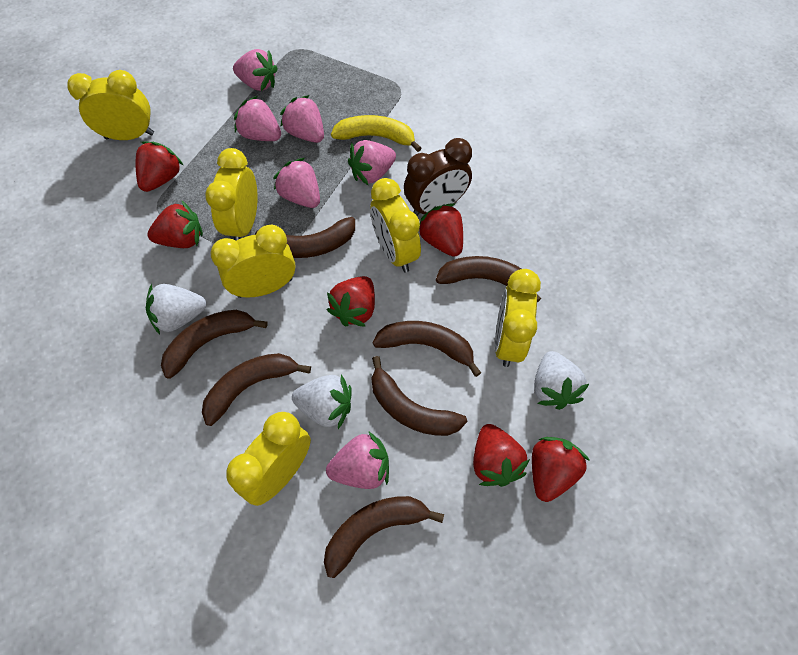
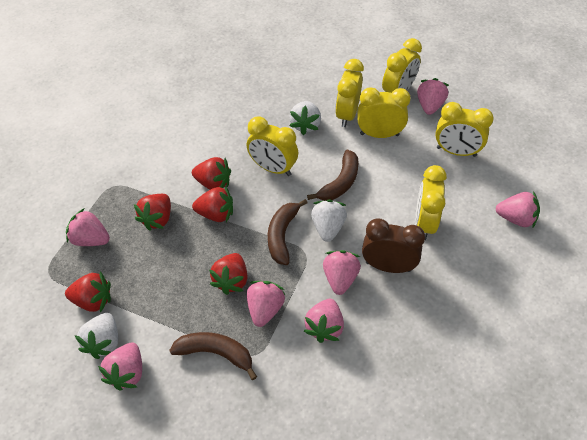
brown banana: 7 -> 3
pink strawberry: 6 -> 7
red strawberry: 6 -> 5
yellow banana: 1 -> 0

